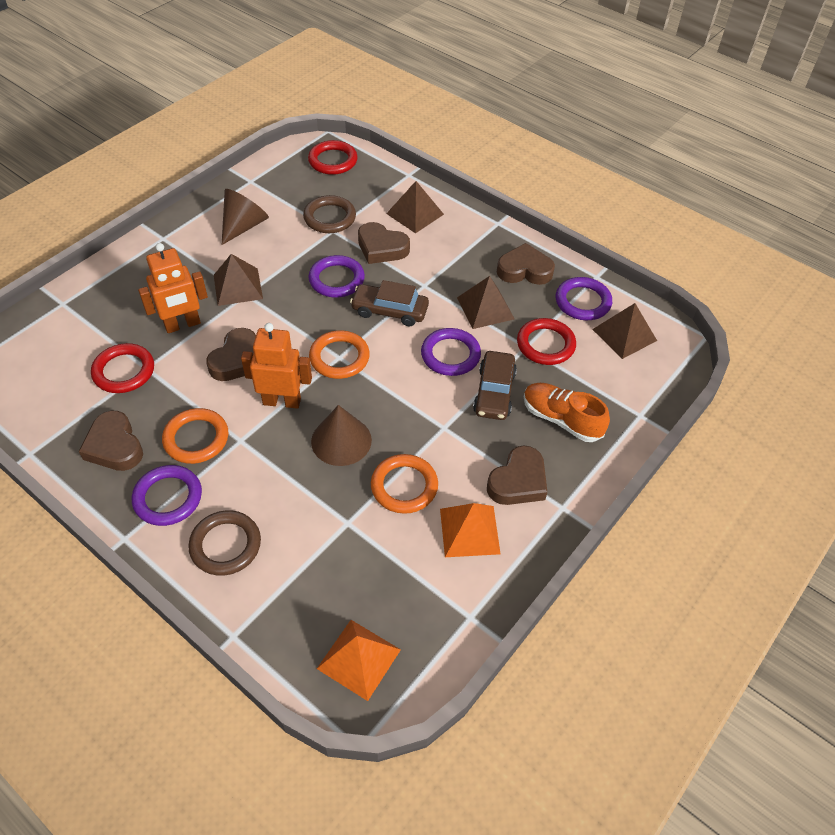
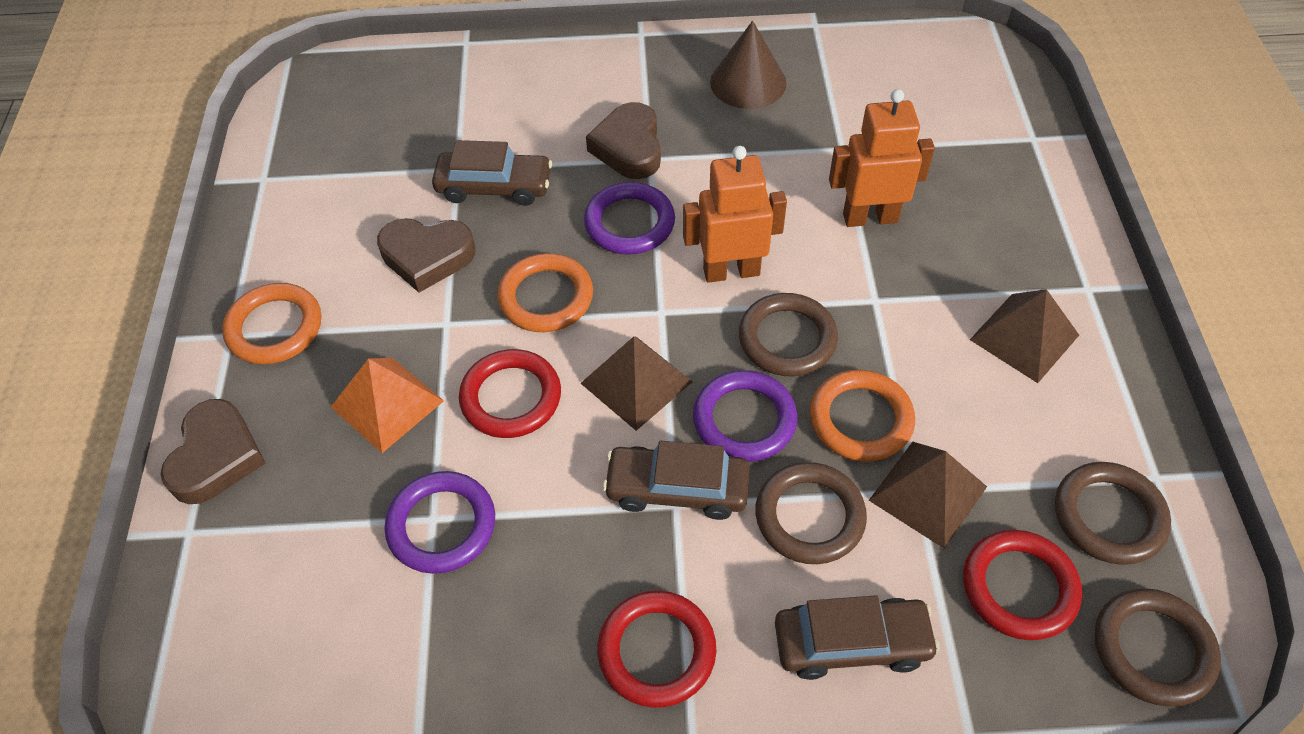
brown car: 2 -> 3
brown cone: 2 -> 1
brown heart: 5 -> 3
brown pyramid: 4 -> 3
brown ring: 2 -> 4
orange pyramid: 2 -> 1
orange shoe: 1 -> 0
purple ring: 4 -> 3

